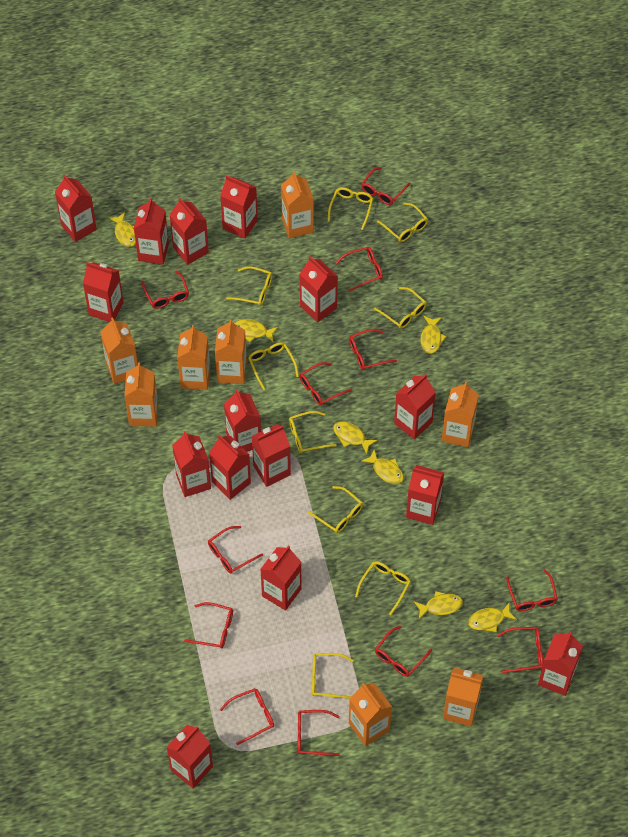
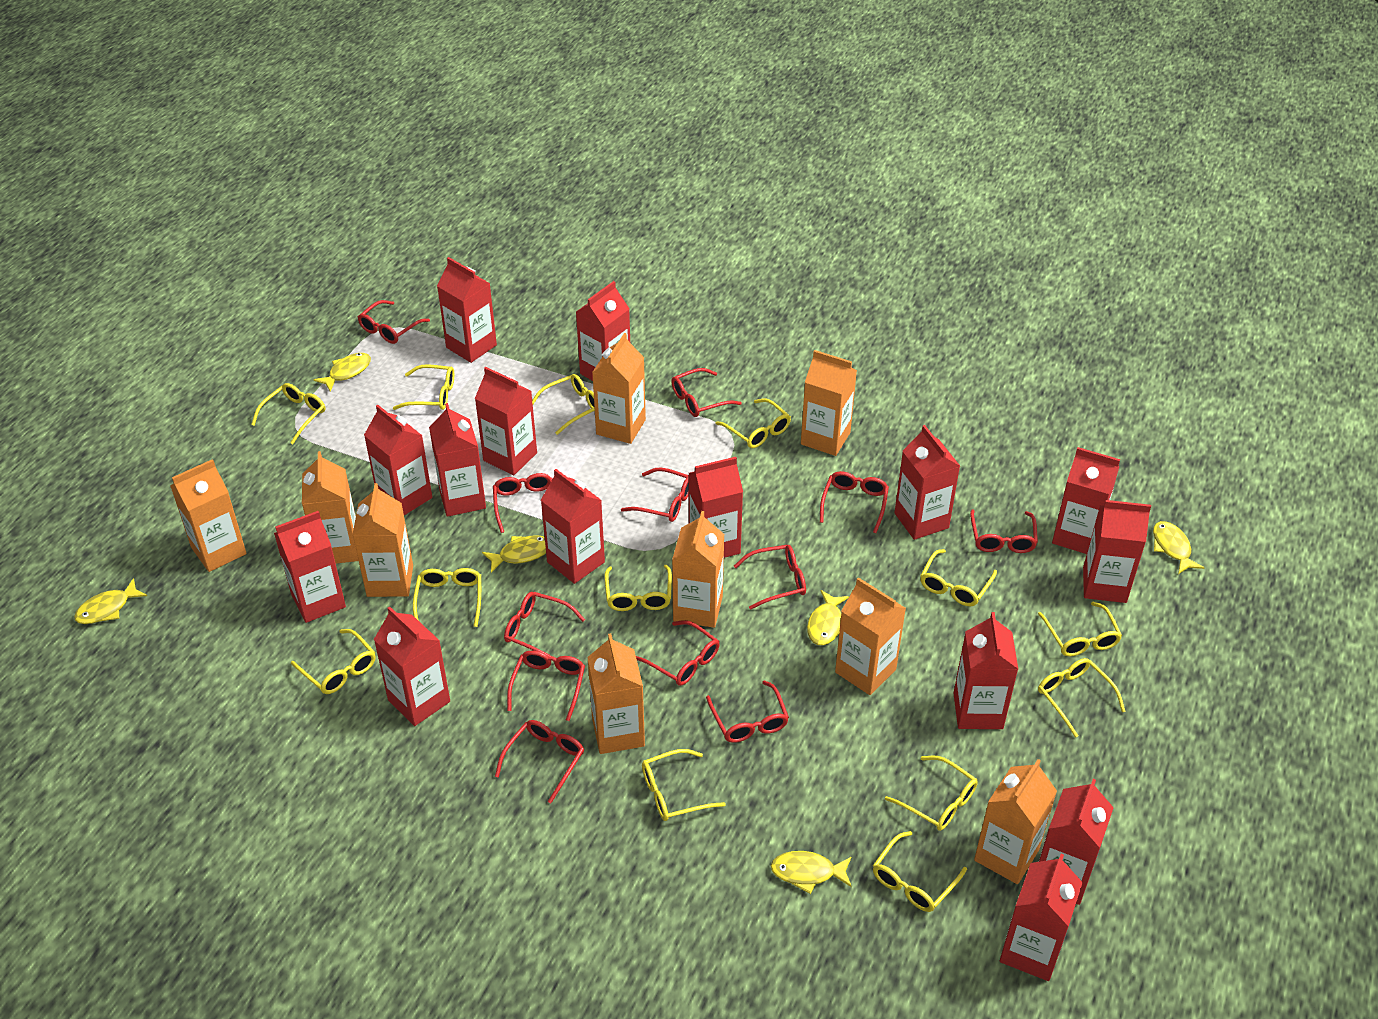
orange carton: 8 -> 9
yellow fish: 7 -> 6
yellow glasses: 9 -> 13

